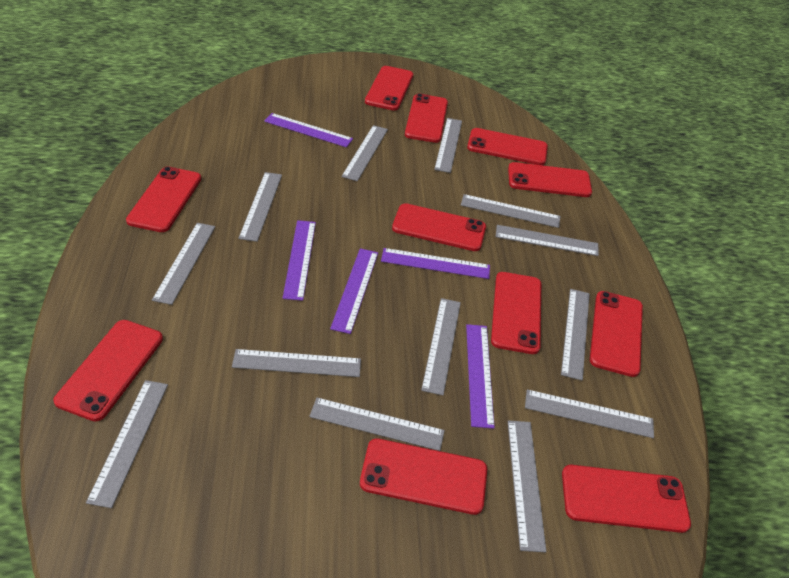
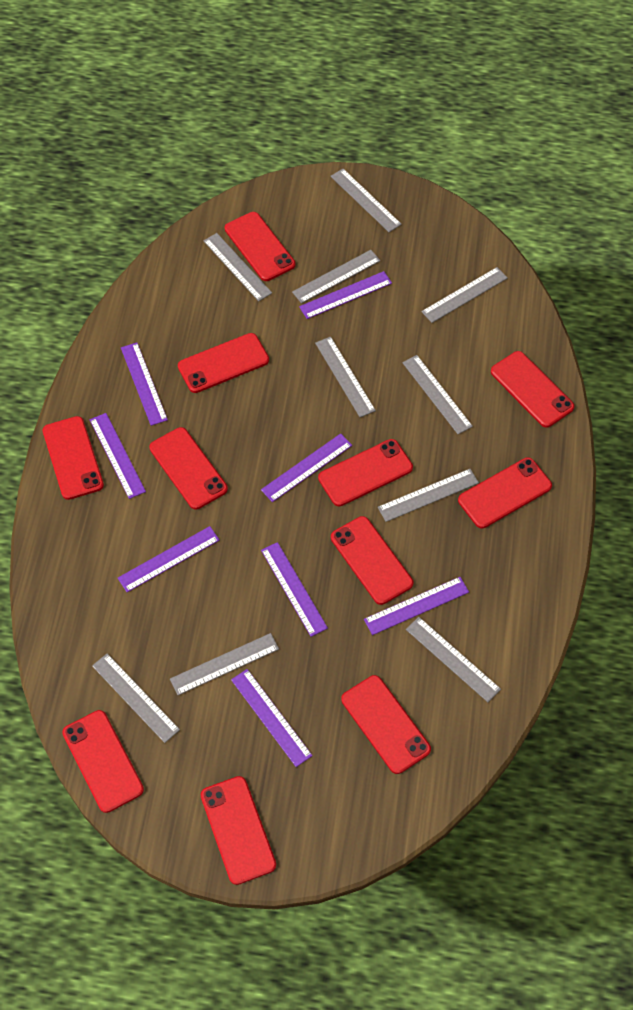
grey ruler: 13 -> 10
purple ruler: 5 -> 8

